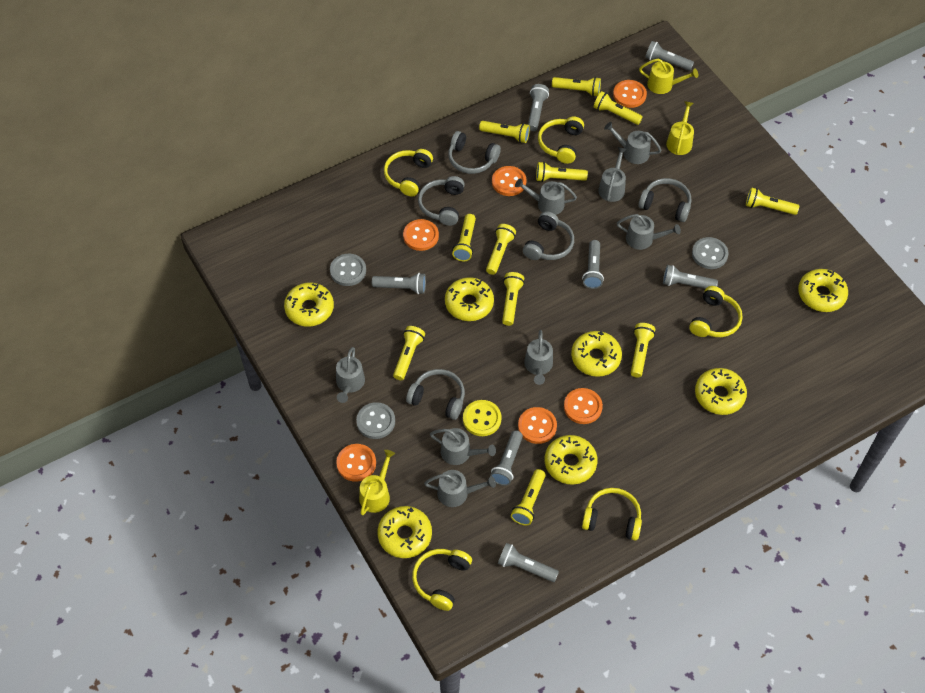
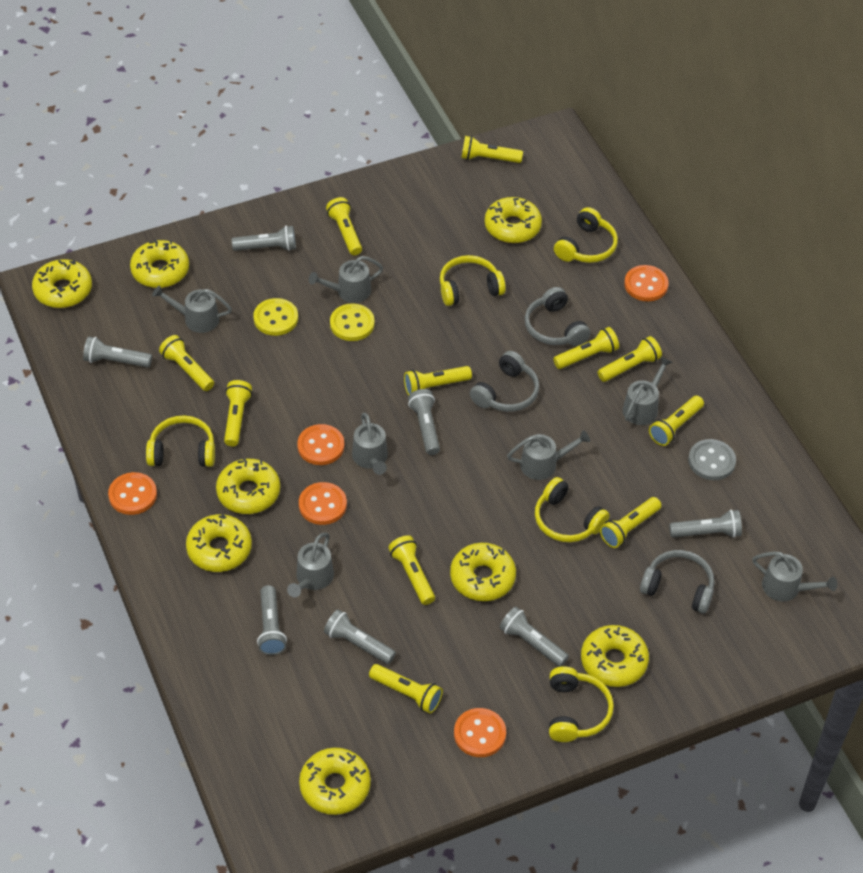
grey button: 3 -> 1
grey headphones: 5 -> 3
grey watering can: 8 -> 7
orange button: 6 -> 5
yellow button: 1 -> 2
yellow donut: 7 -> 8
yellow watering can: 3 -> 0

